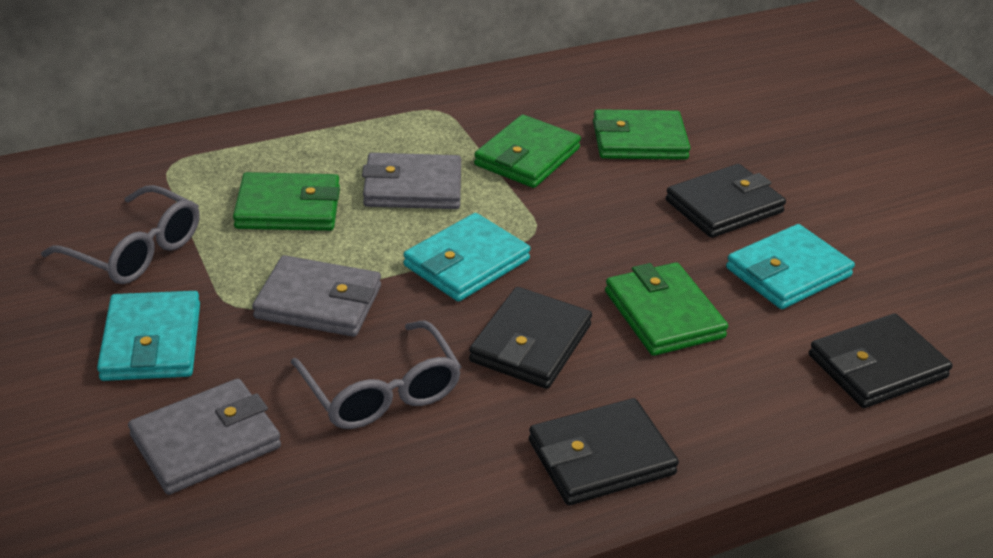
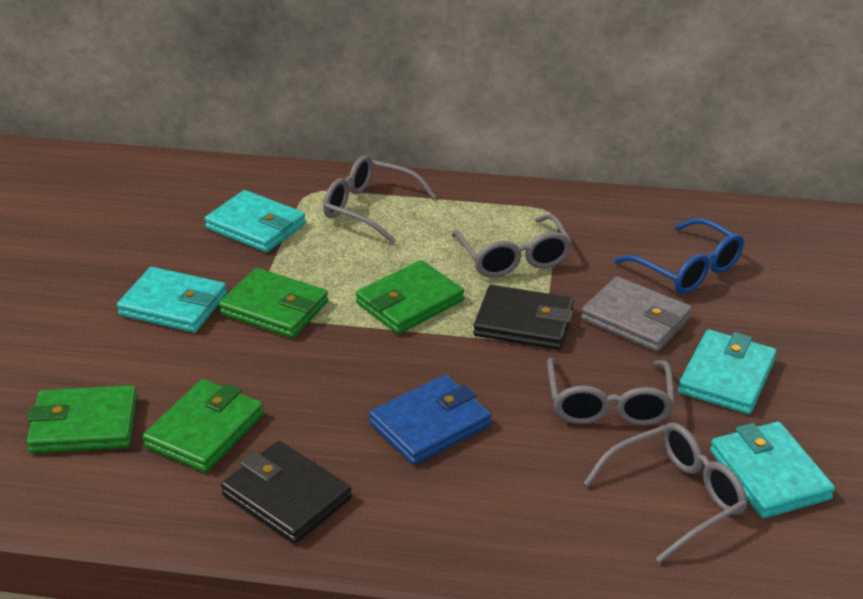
black wallet: 4 -> 2
blue glasses: 0 -> 1
blue wallet: 0 -> 1
grey glasses: 2 -> 4
grey wallet: 3 -> 1
turquoise wallet: 3 -> 4

